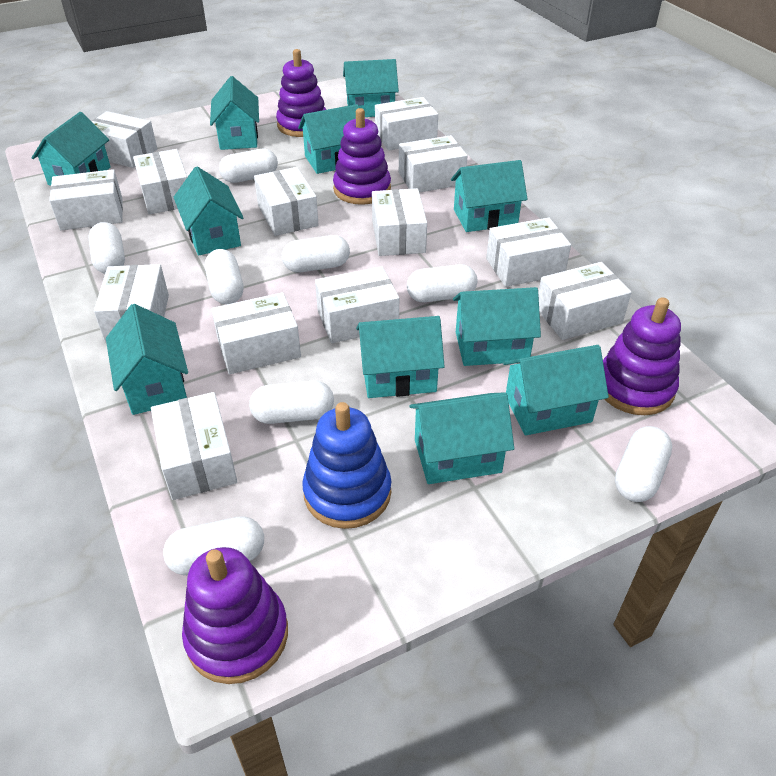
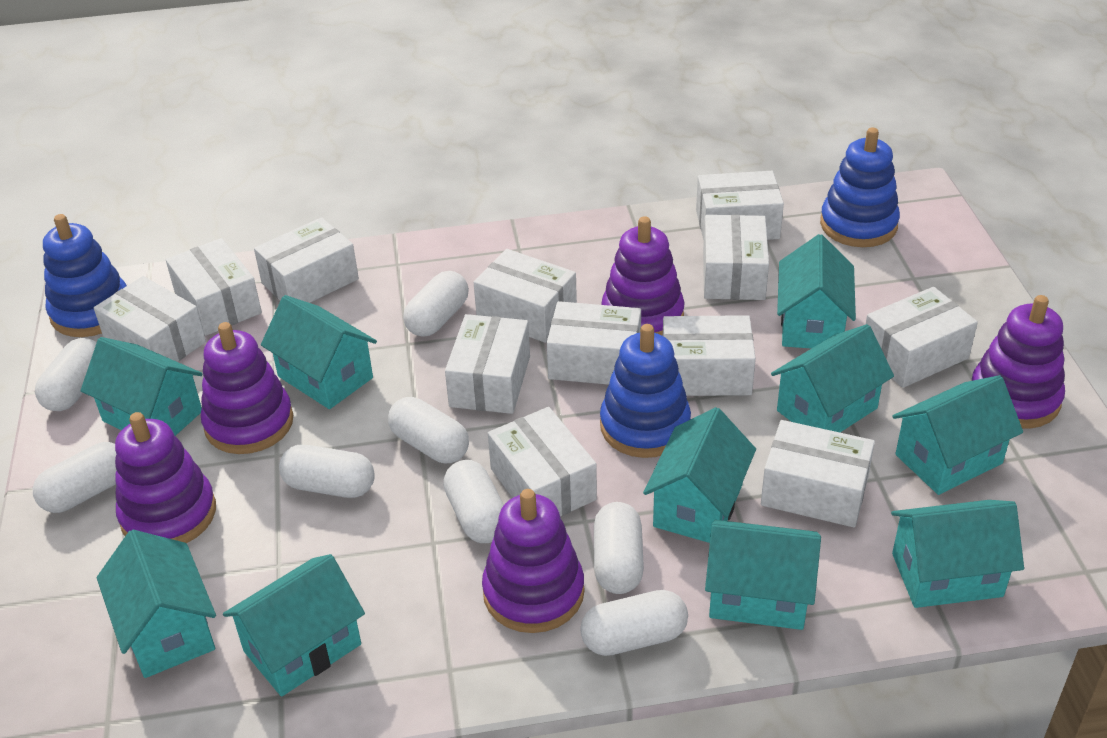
blue stacking toy: 1 -> 3
purple stacking toy: 4 -> 5
turquoise house: 11 -> 10
white box: 13 -> 12

